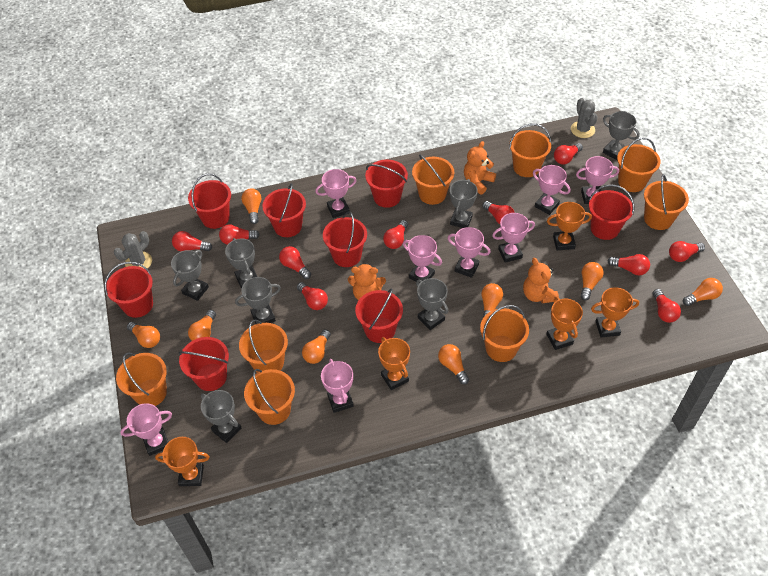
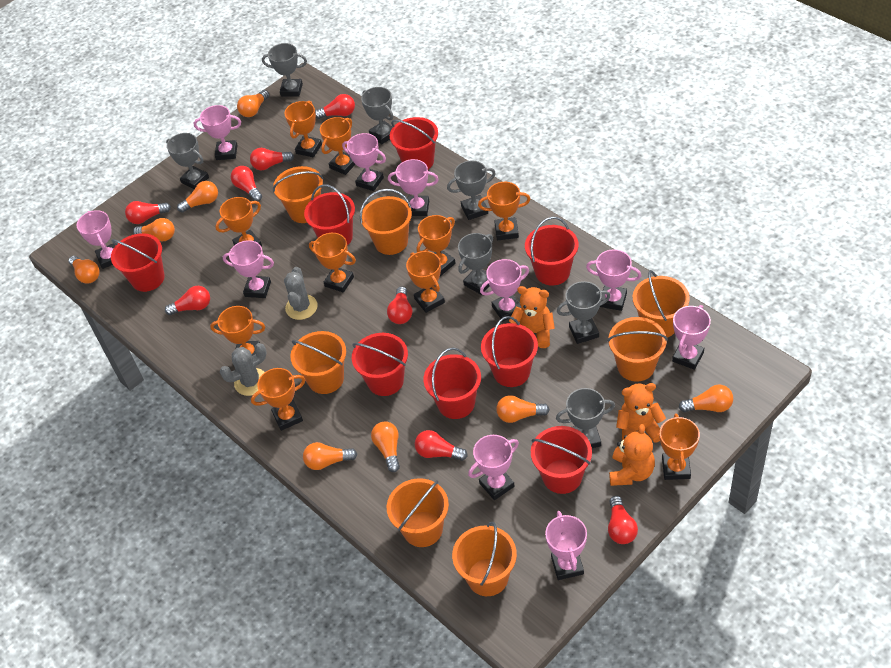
orange bucket: 8 -> 7
orange trophy: 5 -> 10
pink trophy: 8 -> 10
red light bulb: 10 -> 8

